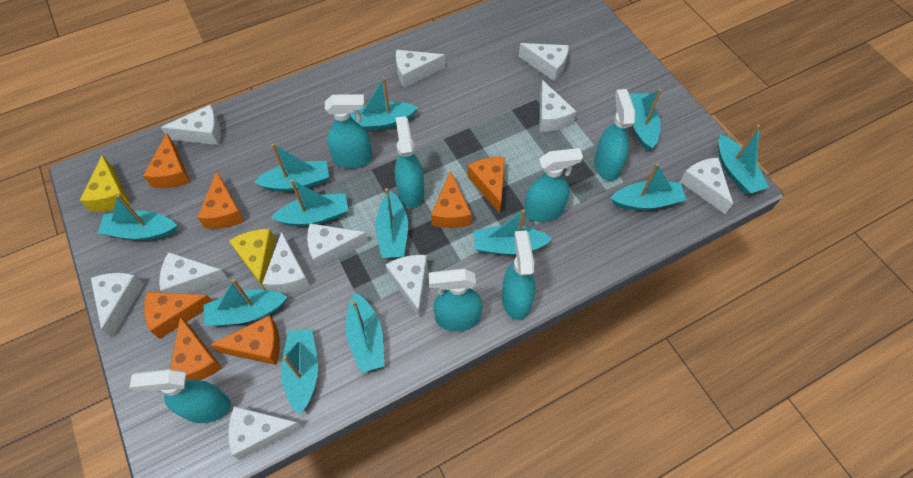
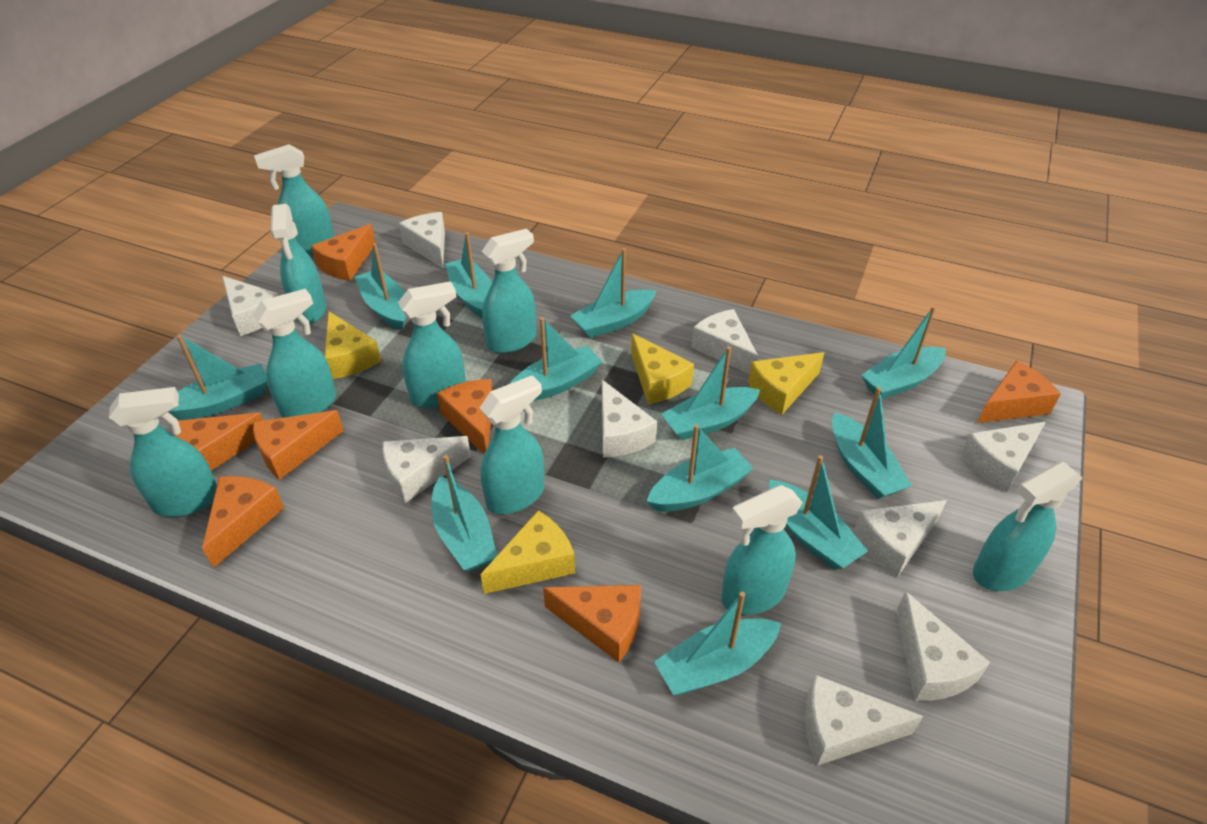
turquoise spray bottle: 7 -> 9
white cheese: 11 -> 9
yellow cheese: 2 -> 4

